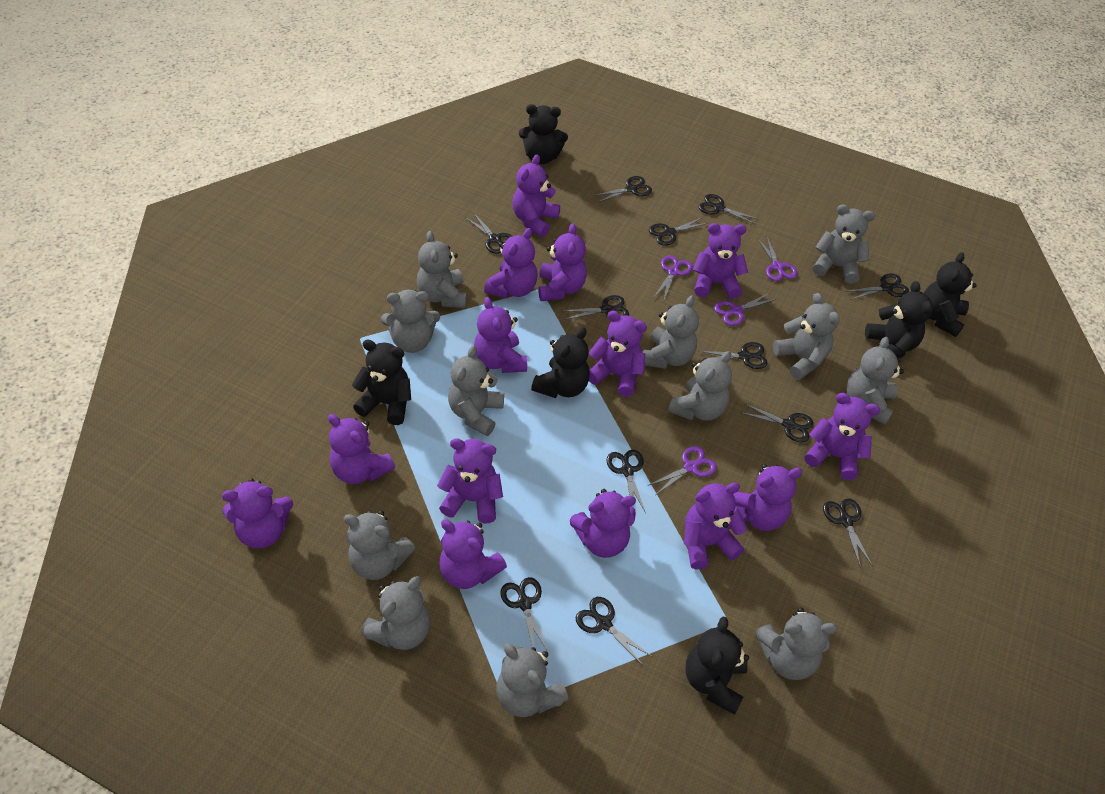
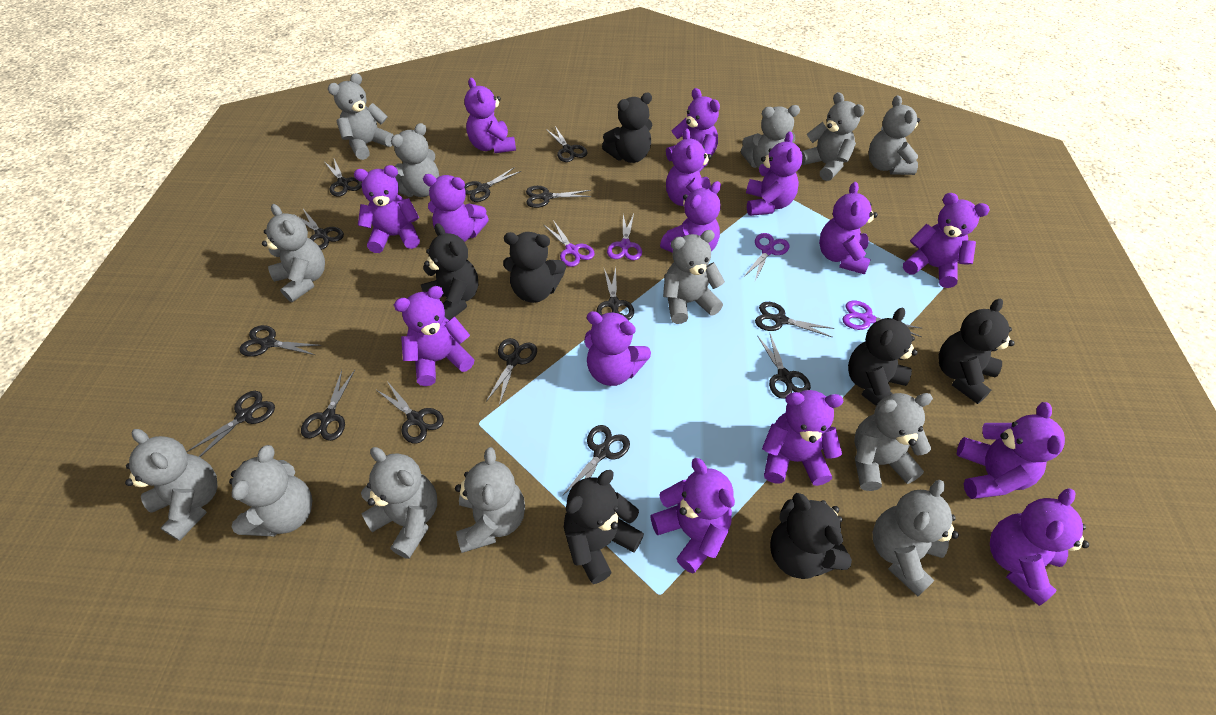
black scissors: 12 -> 14
black teddy bear: 6 -> 7
grey teddy bear: 12 -> 13
purple teddy bear: 14 -> 15

